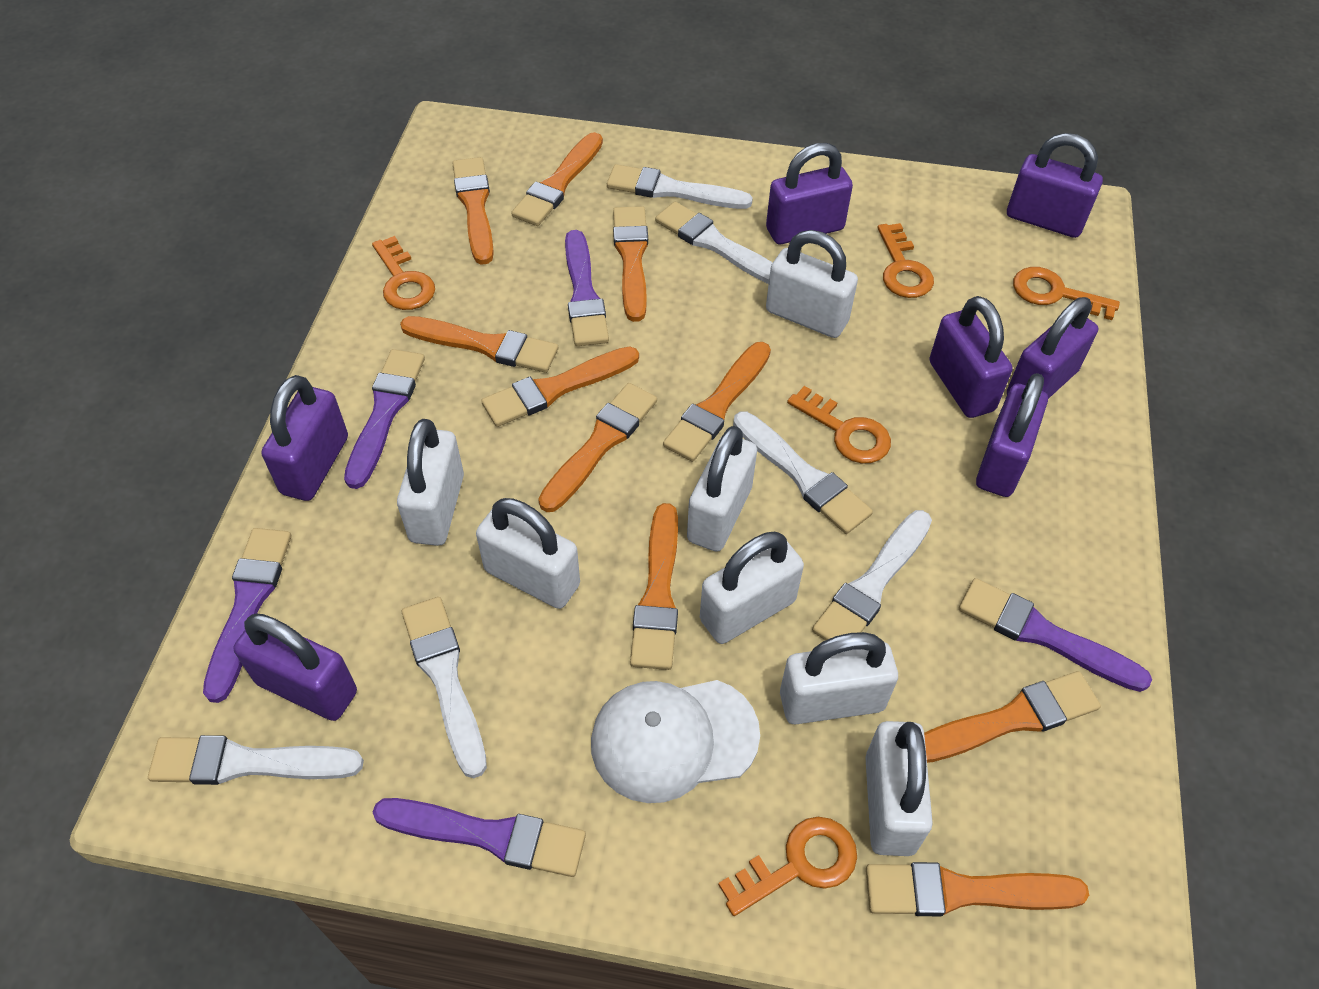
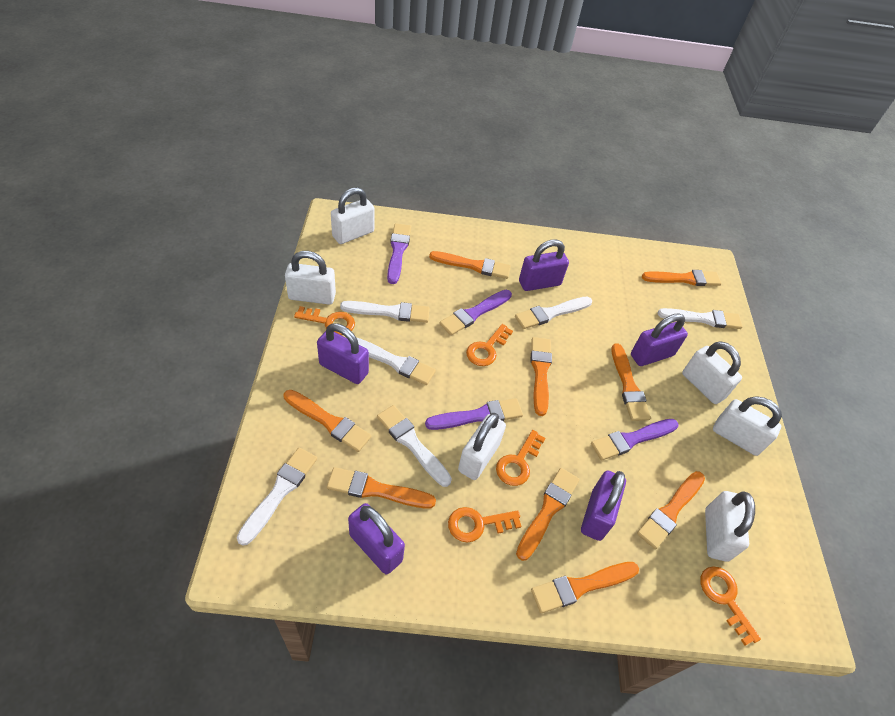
orange brush: 10 -> 9
purple brush: 5 -> 4
purple padlock: 7 -> 5
white cap: 1 -> 0
white padlock: 7 -> 6

